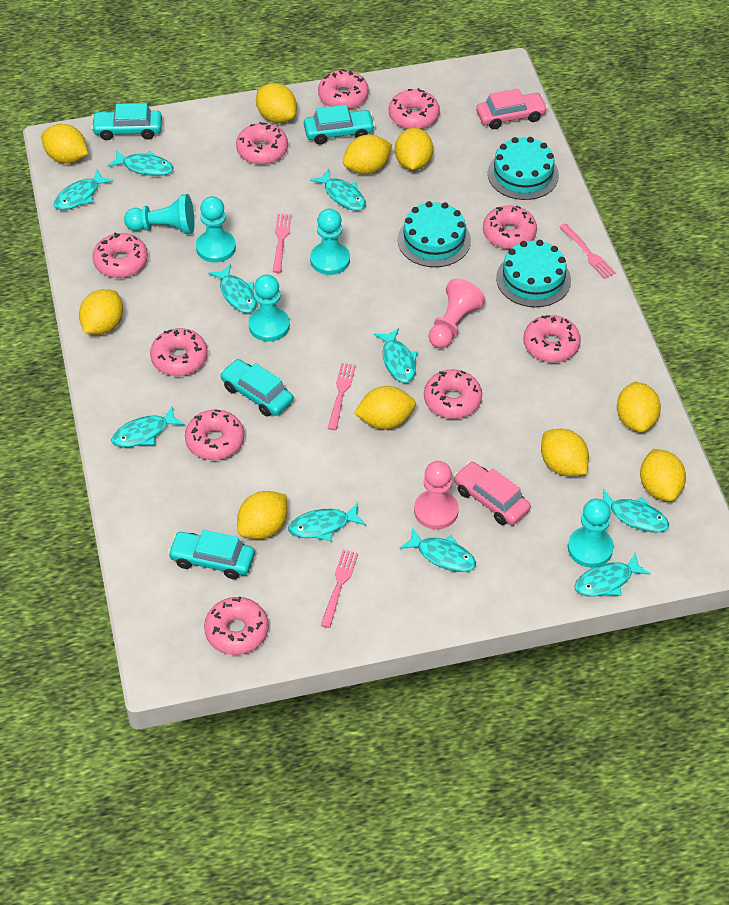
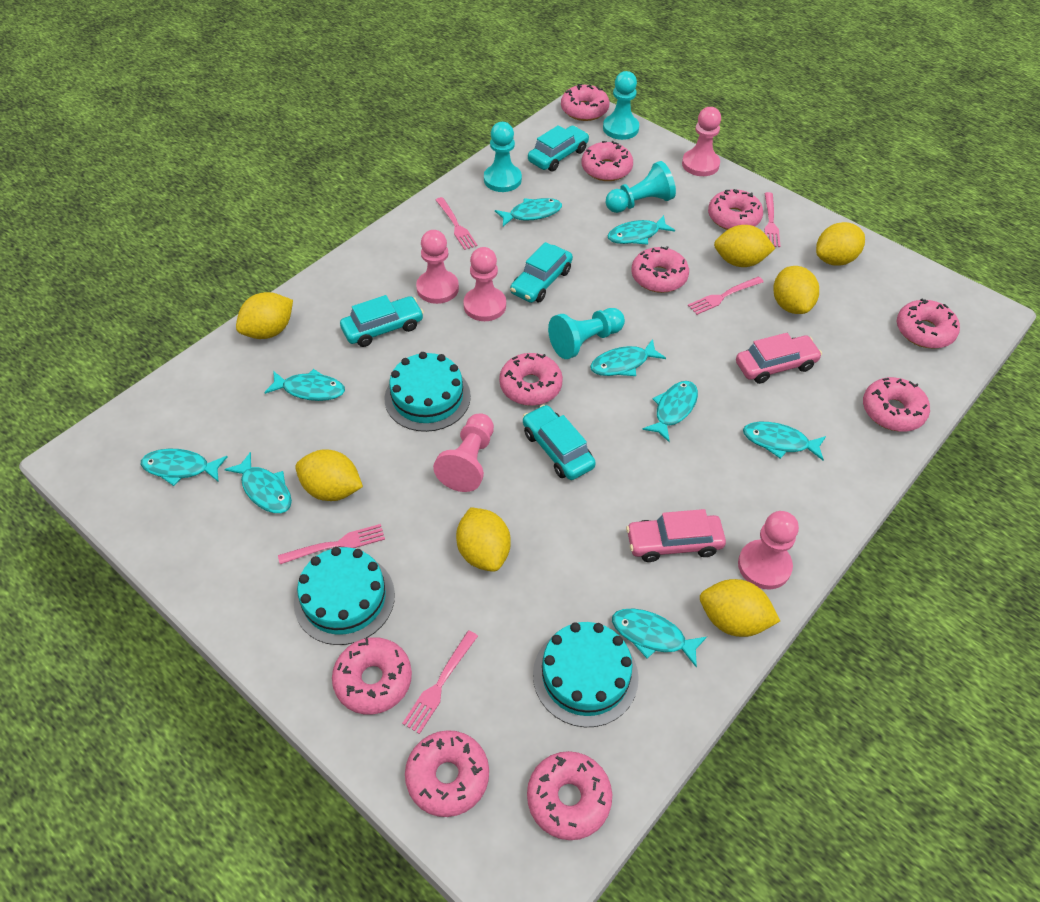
pink fork: 4 -> 5
pink pawn: 2 -> 5
turquoise fish: 10 -> 9
turquoise pawn: 5 -> 4
yellow lemon: 10 -> 7

